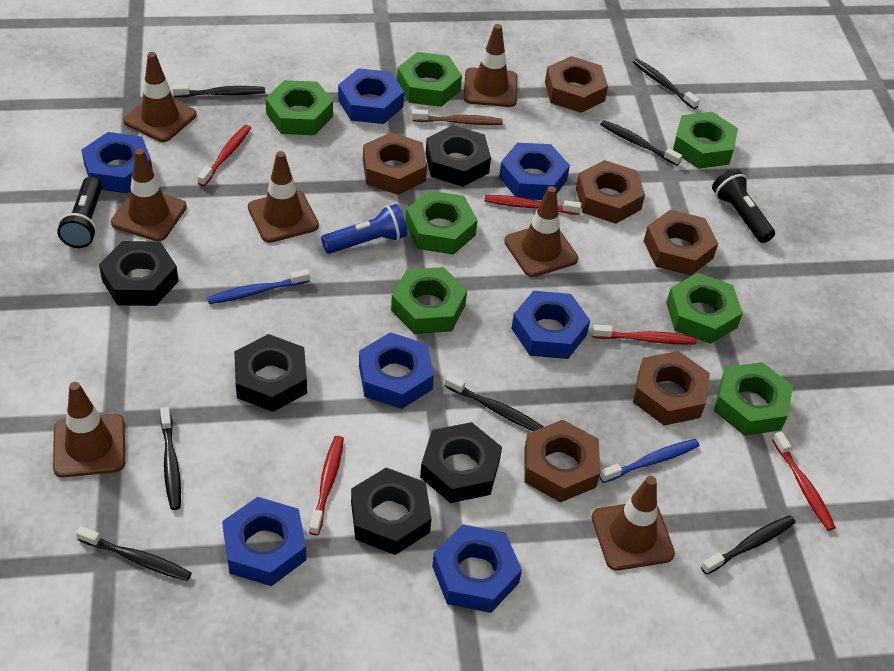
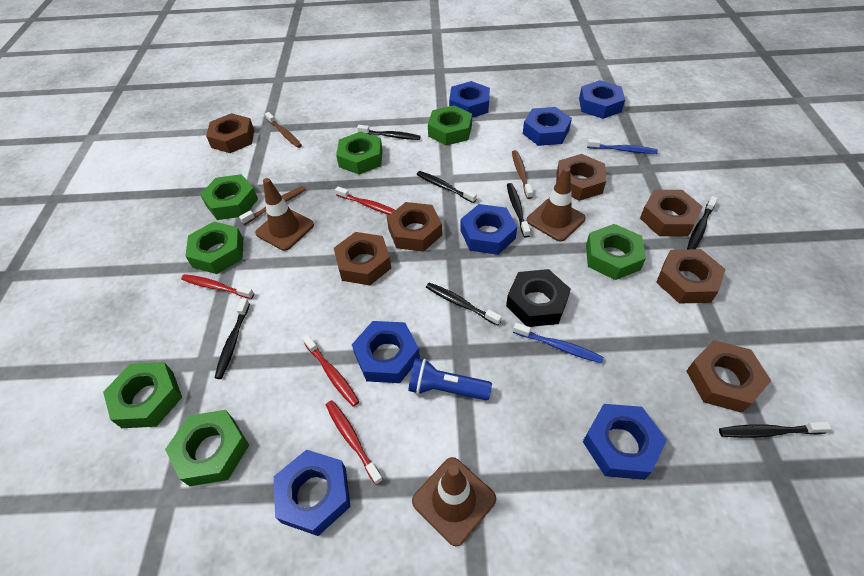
black flashlight: 2 -> 0
black nut: 5 -> 1
brown nut: 6 -> 7
brown toothbrush: 1 -> 3
brown traffic cone: 7 -> 3
red toothbrush: 5 -> 4

